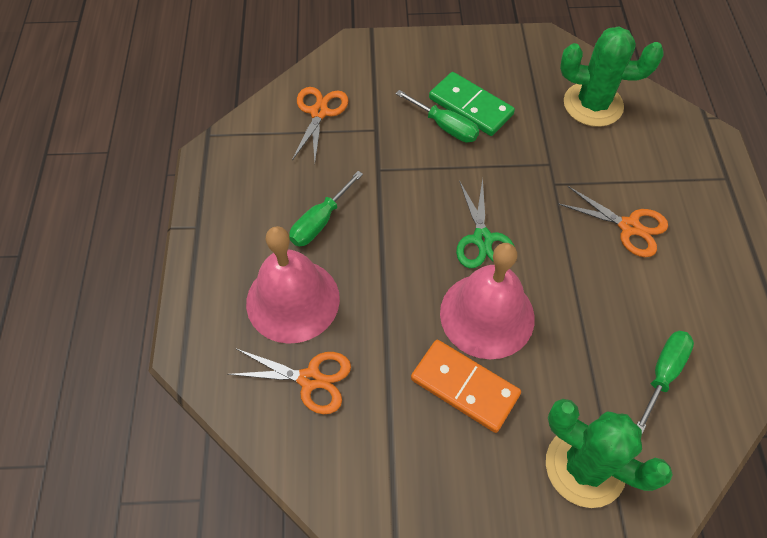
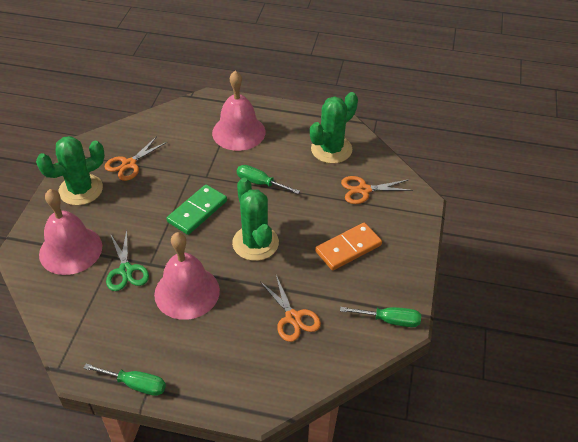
green cactus: 2 -> 3
pink bell: 2 -> 3

